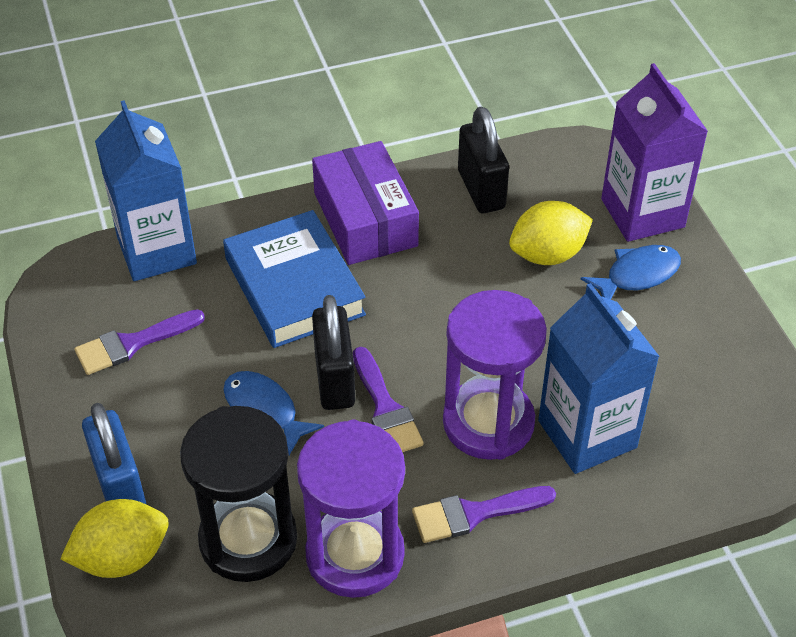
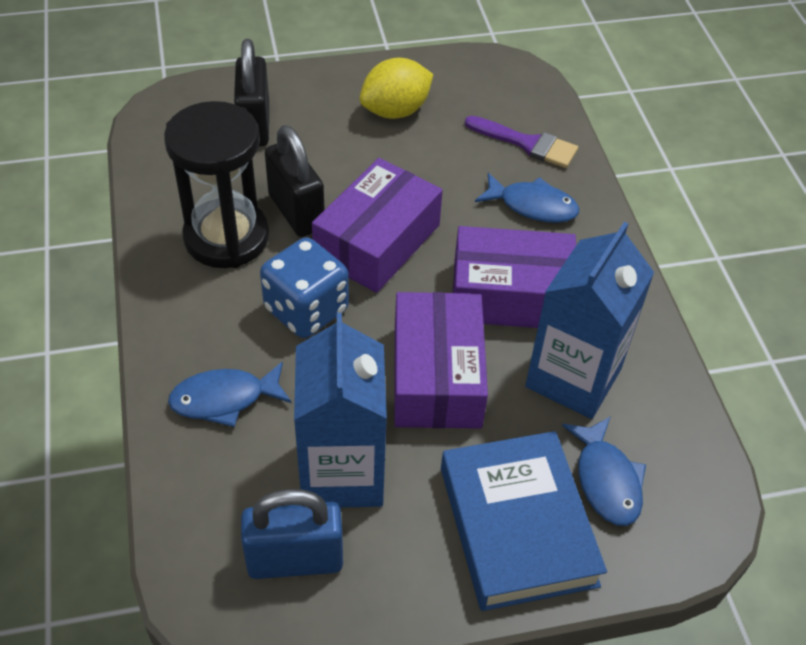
blue dice: 0 -> 1
blue fish: 2 -> 3
purple box: 1 -> 3
purple brush: 3 -> 1
purple carton: 1 -> 0
purple hourglass: 2 -> 0
yellow lemon: 2 -> 1

